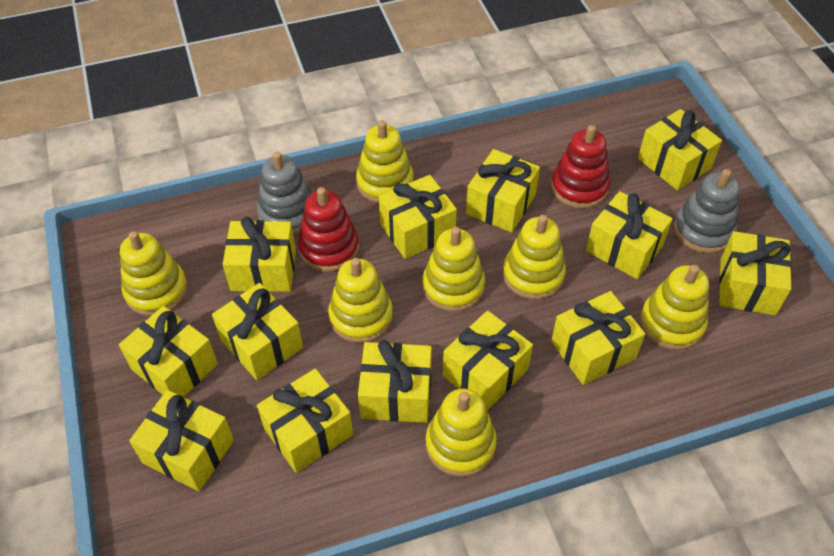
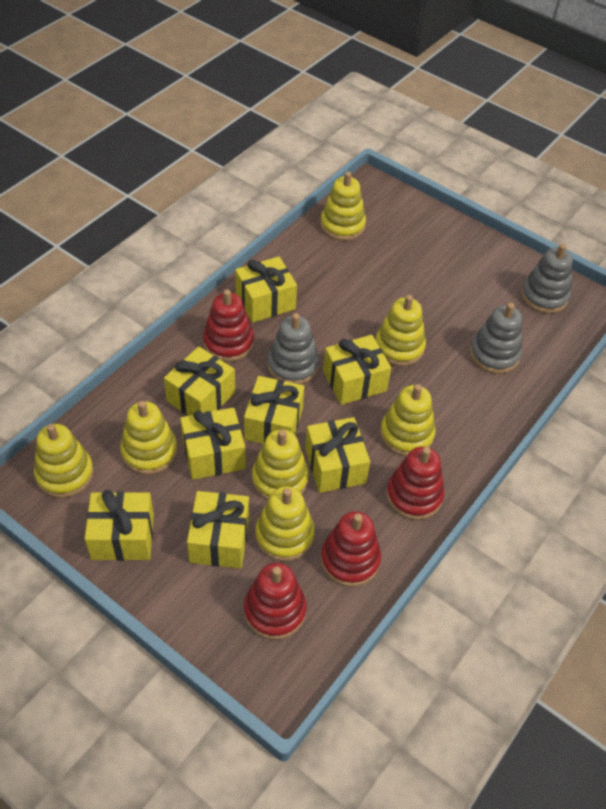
grey stacking toy: 2 -> 3
red stacking toy: 2 -> 4
yellow gift: 13 -> 8

